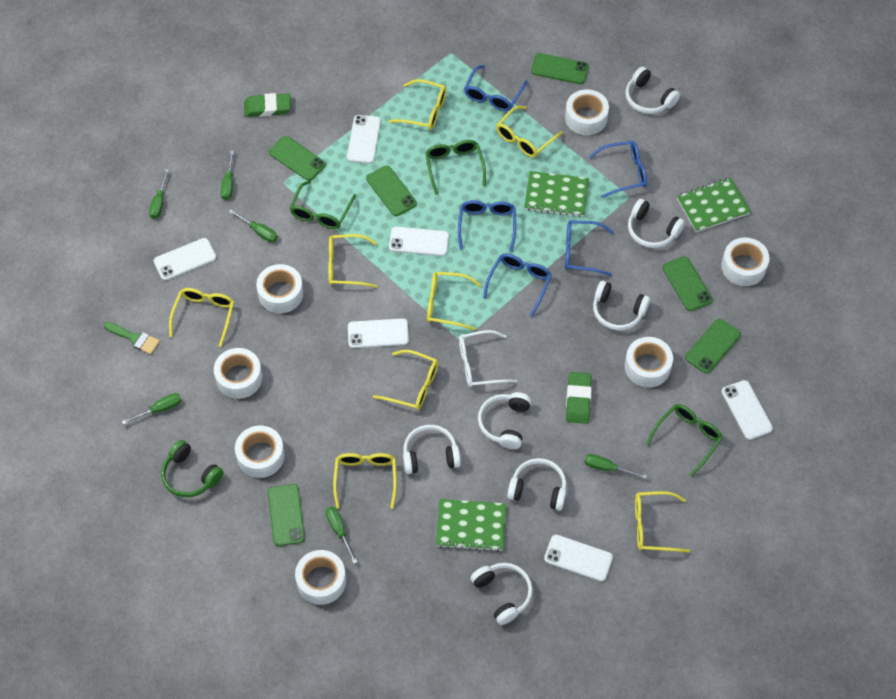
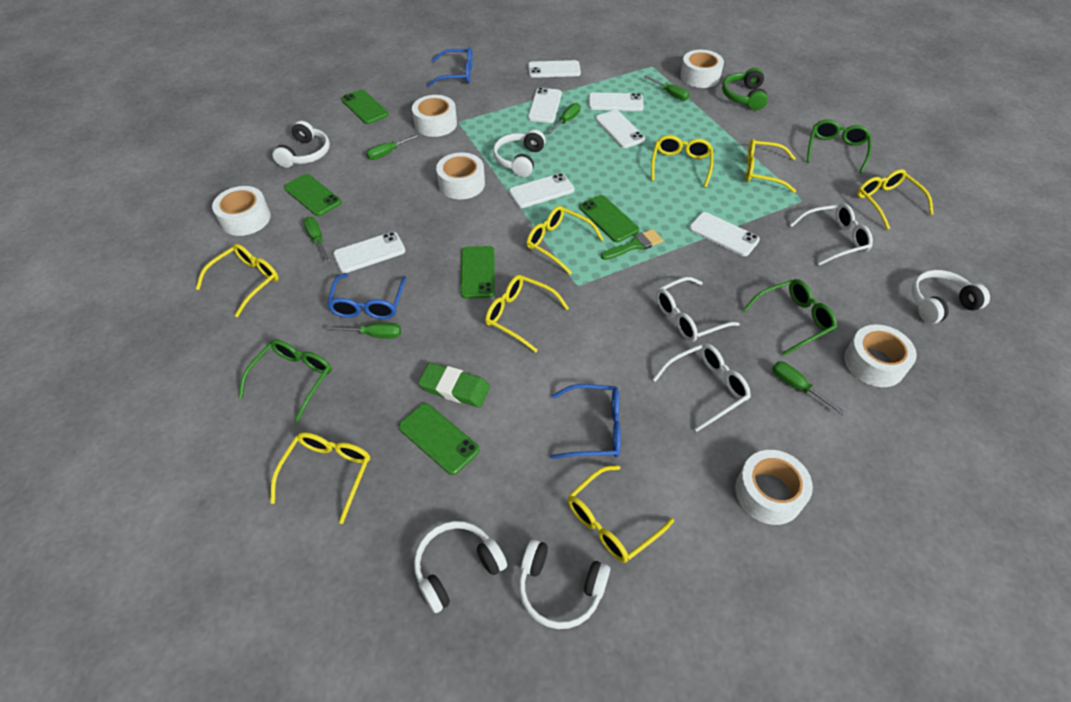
blue glasses: 5 -> 3
green eraser: 2 -> 1
green notebook: 3 -> 0
green phone: 6 -> 5
white glasses: 1 -> 3
white headphones: 7 -> 5
white phone: 6 -> 7
white tape: 7 -> 6

